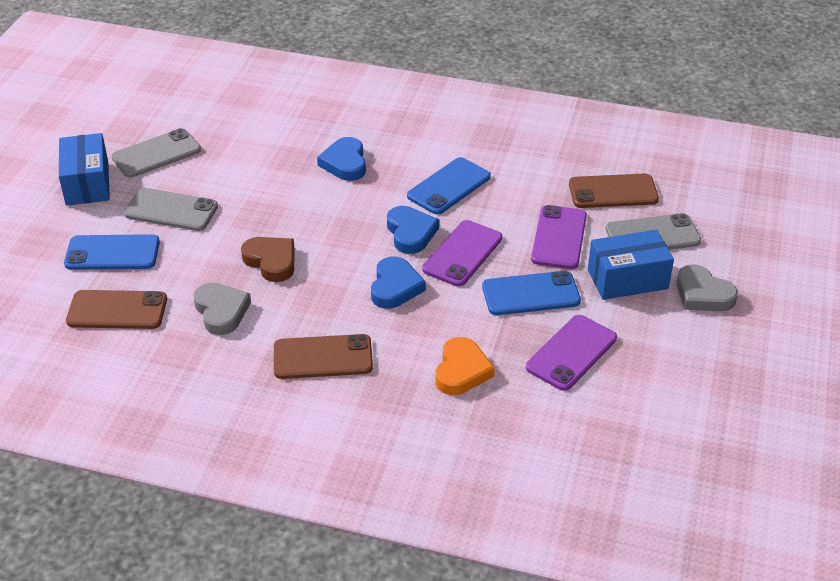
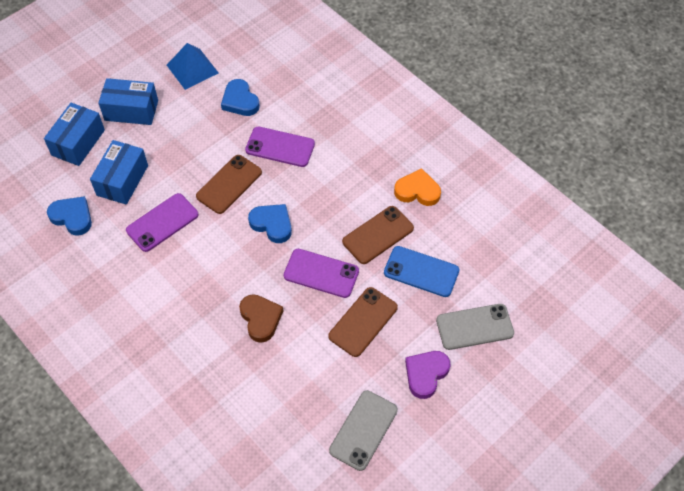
blue box: 2 -> 3
blue phone: 3 -> 1
blue pyramid: 0 -> 1
grey heart: 2 -> 0
grey phone: 3 -> 2
purple heart: 0 -> 1

